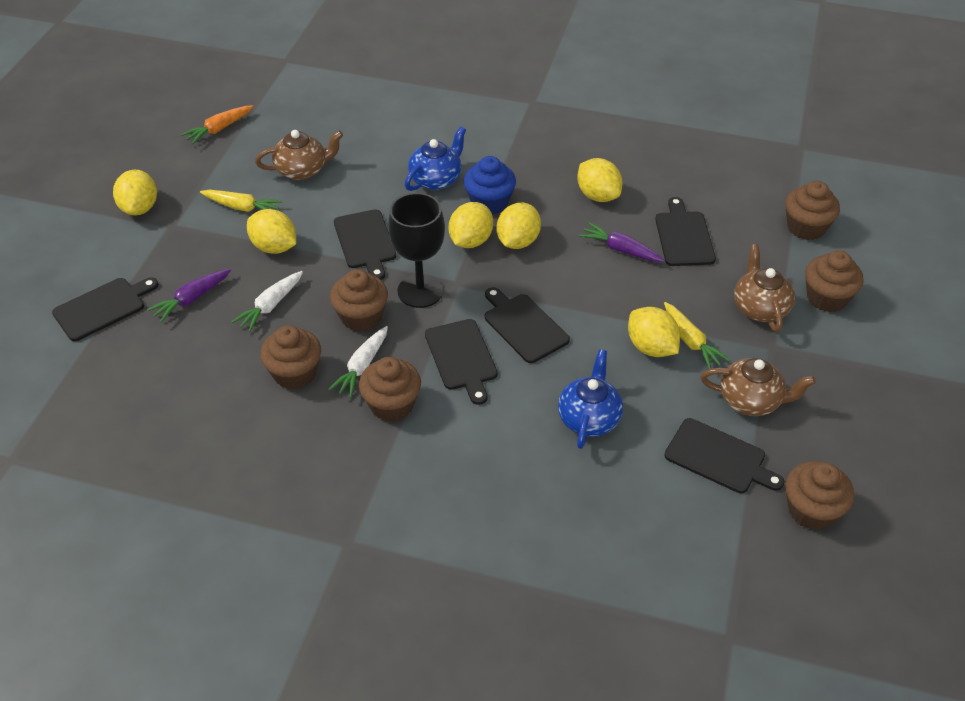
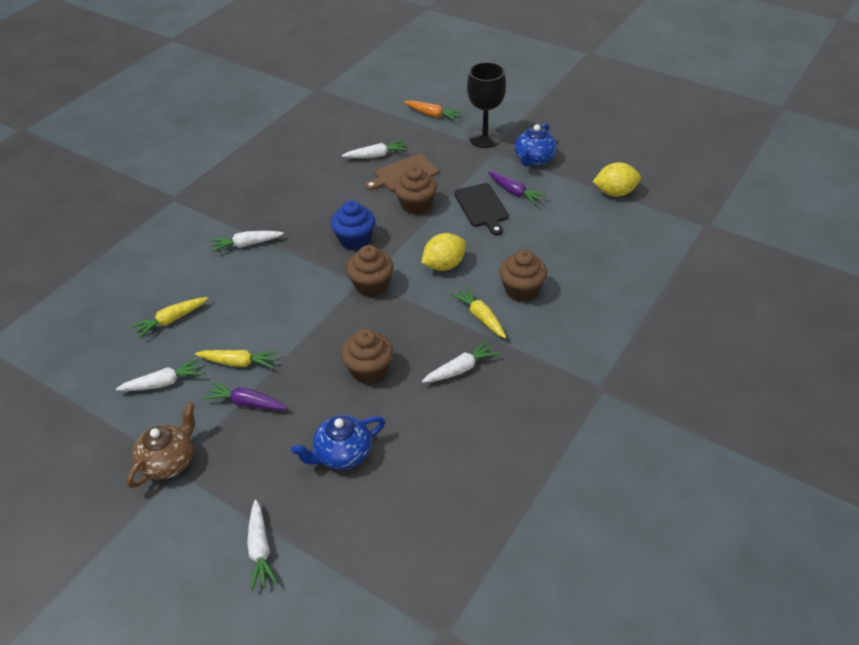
black cutting board: 6 -> 1
brown cupcake: 6 -> 4
brown cutting board: 0 -> 1
brown teapot: 3 -> 1
white carrot: 2 -> 5
yellow carrot: 2 -> 3
yellow lemon: 6 -> 2

